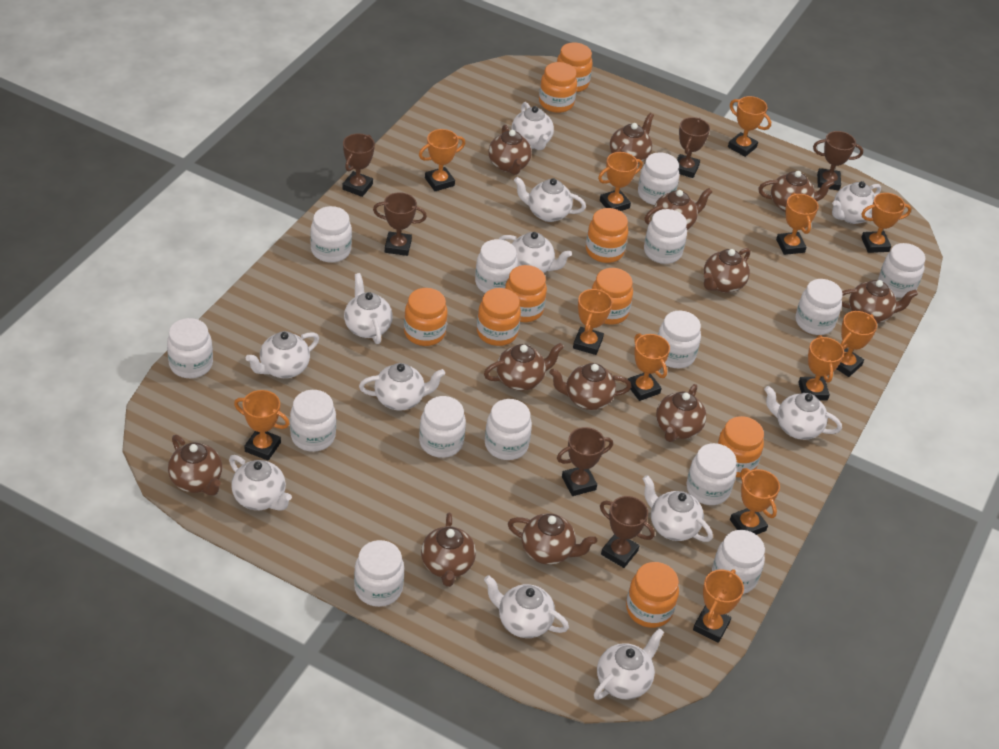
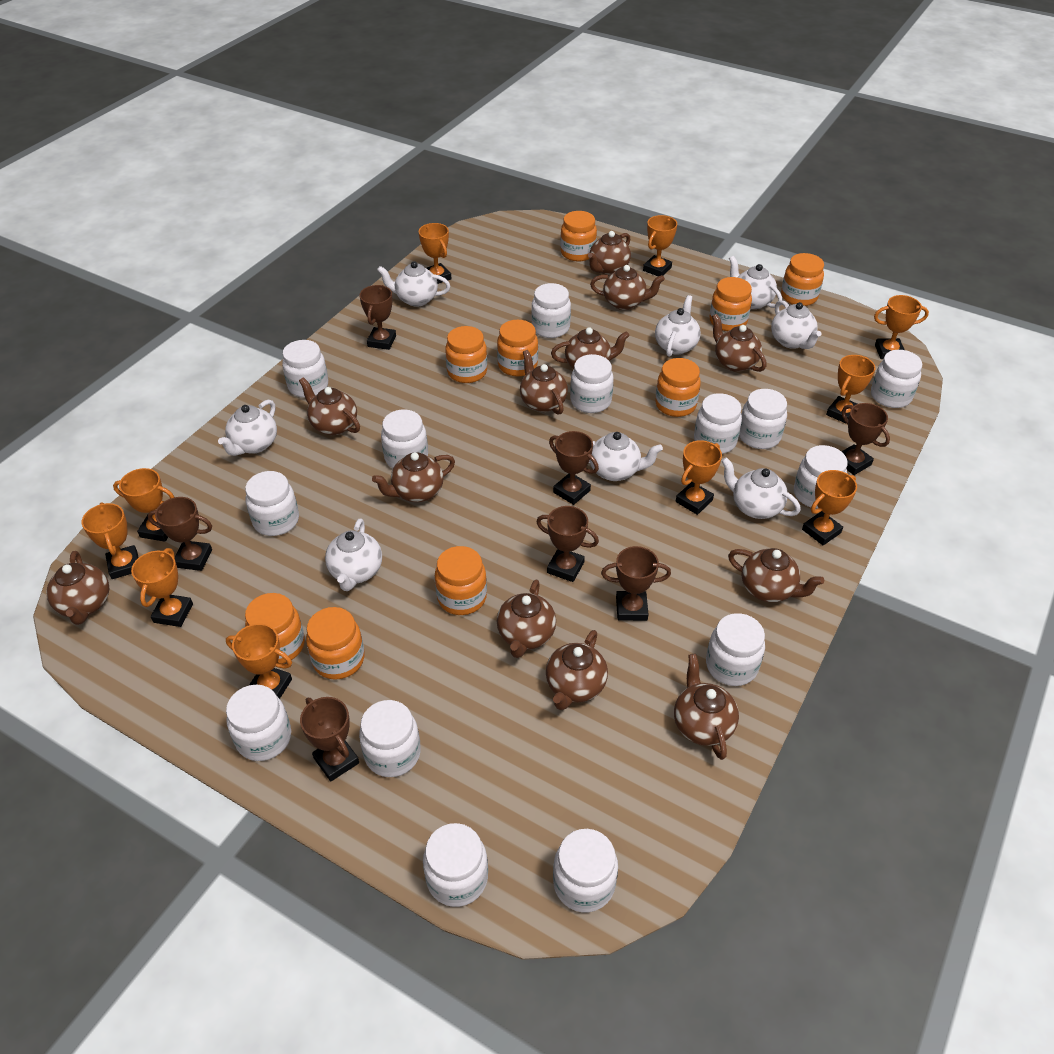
brown trophy: 6 -> 7
orange trophy: 12 -> 10
white teapot: 12 -> 8

